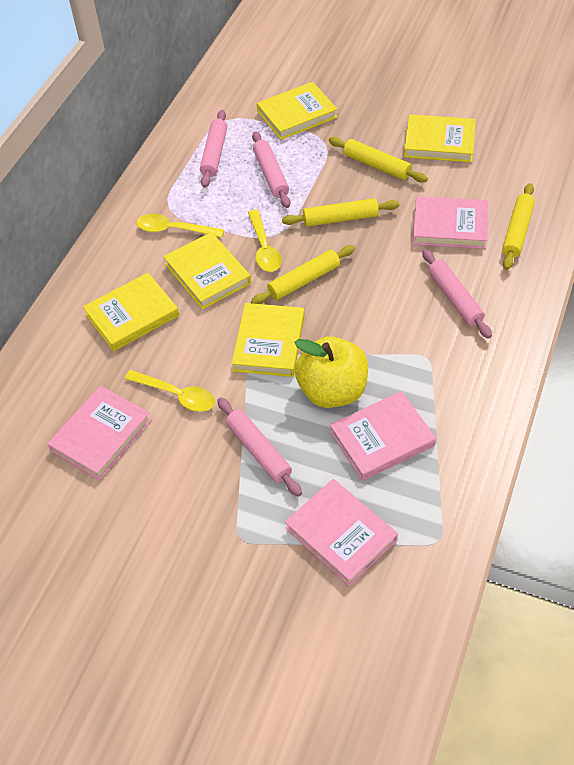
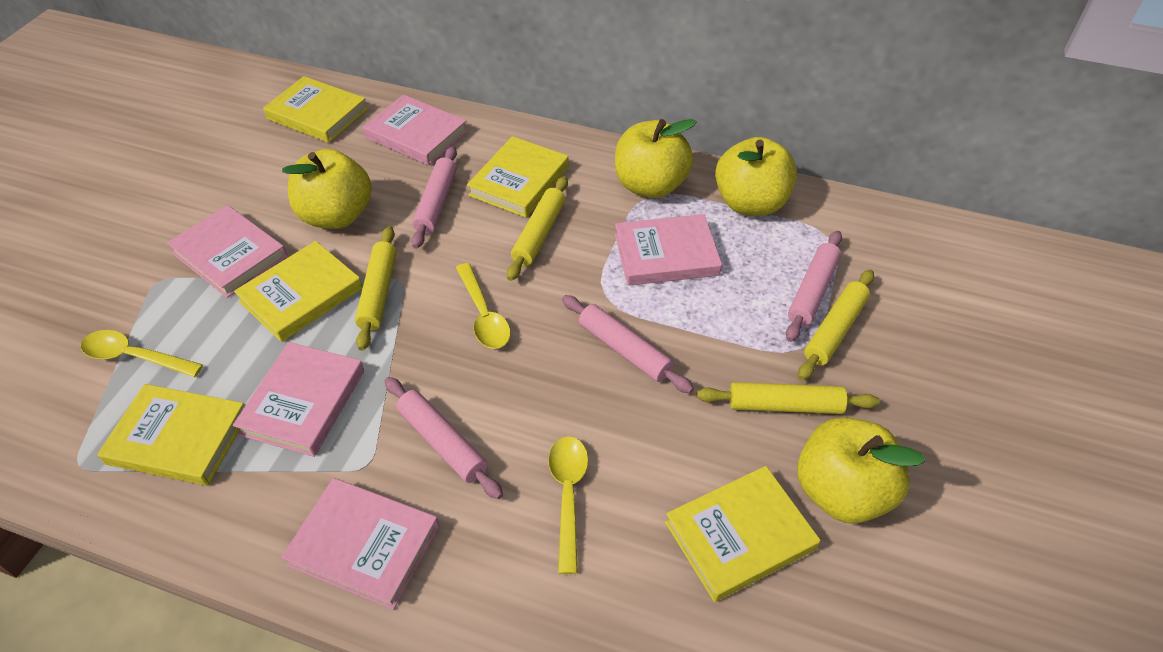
pink book: 4 -> 5
yellow apple: 1 -> 4

